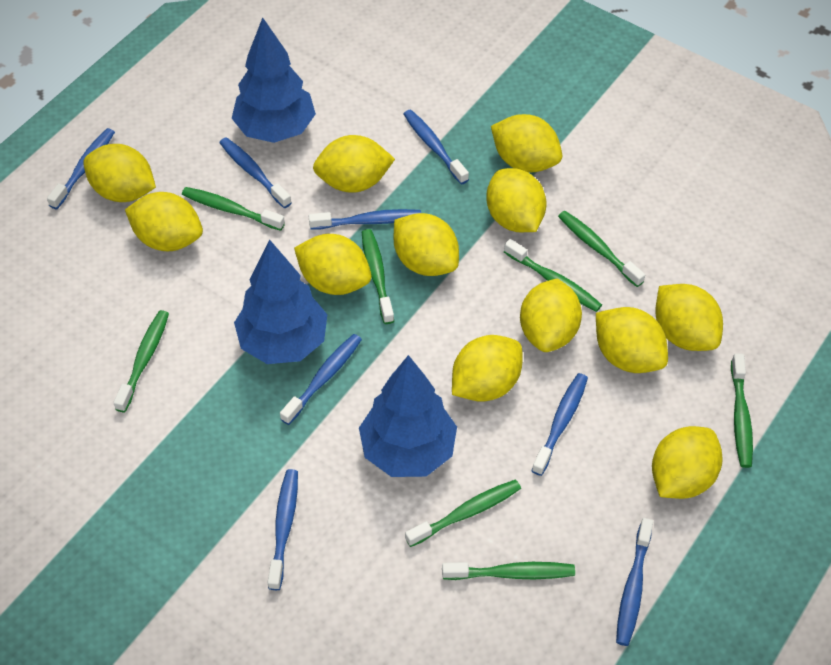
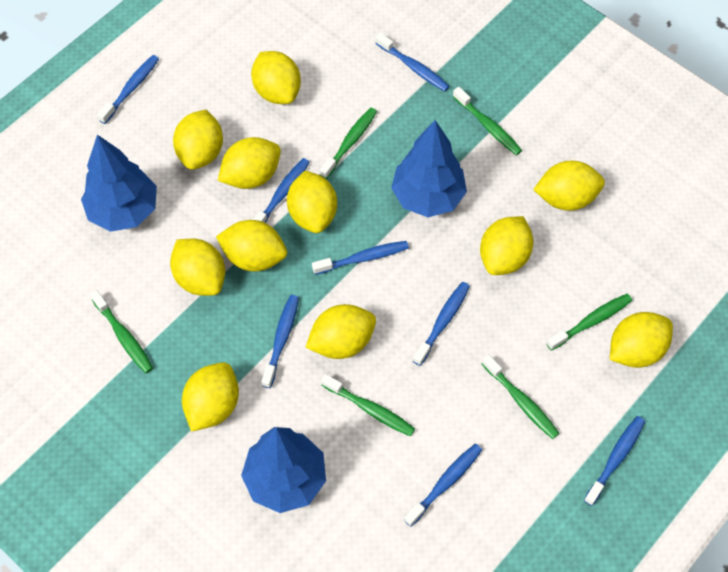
green toothbrush: 8 -> 6
yellow lemon: 12 -> 11

